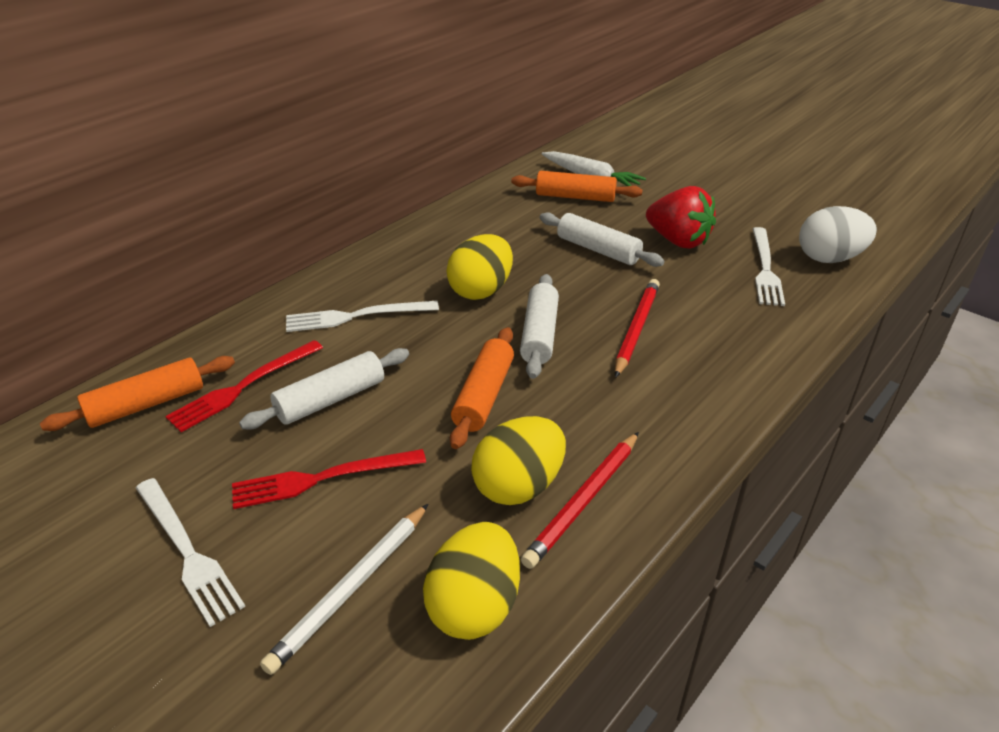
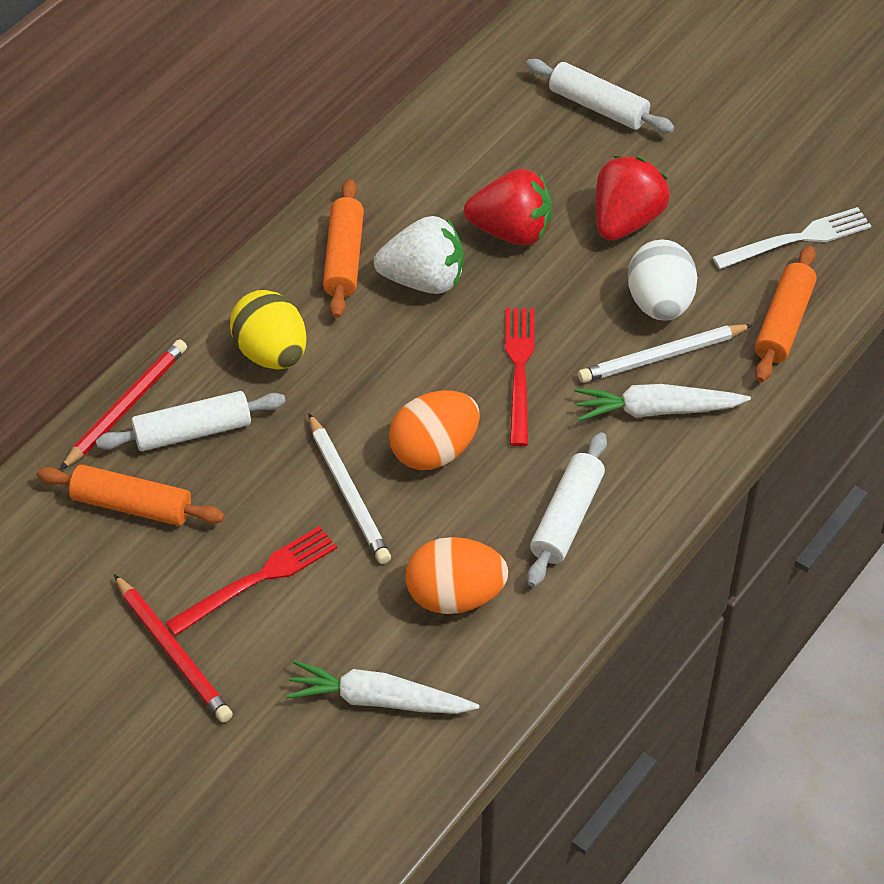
orange egg: 0 -> 2
red strawberry: 1 -> 2
white carrot: 1 -> 2
white fork: 3 -> 1
white pencil: 1 -> 2
white strawberry: 0 -> 1
yellow egg: 3 -> 1

